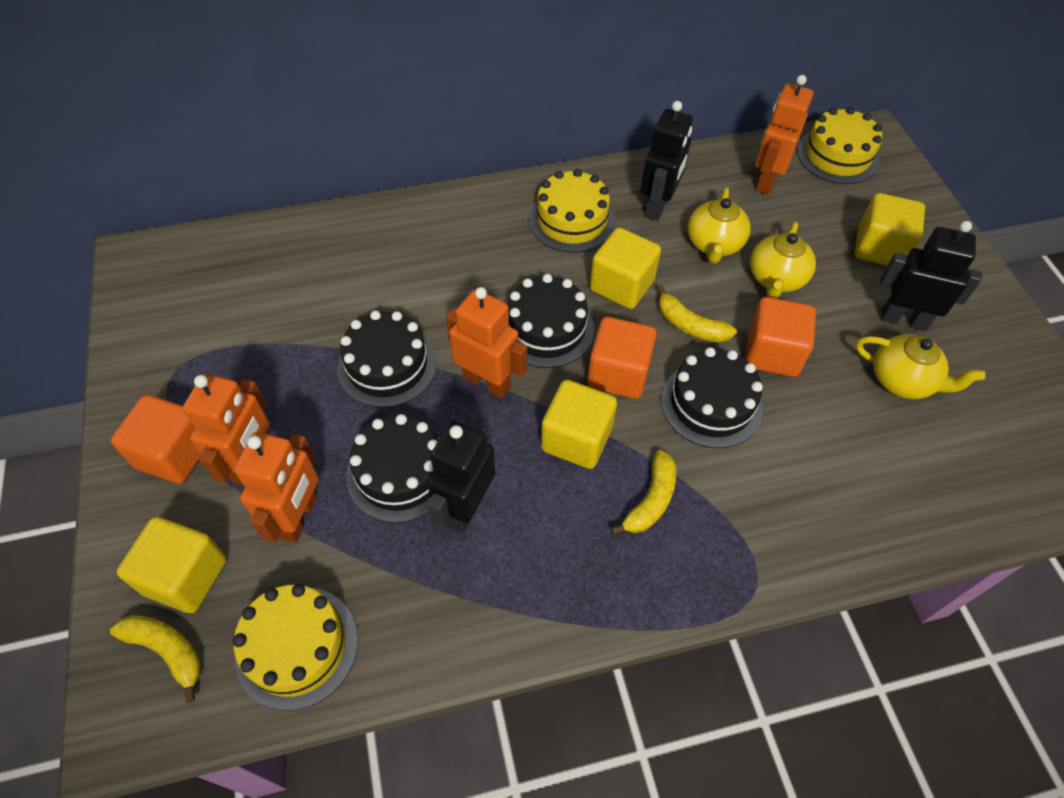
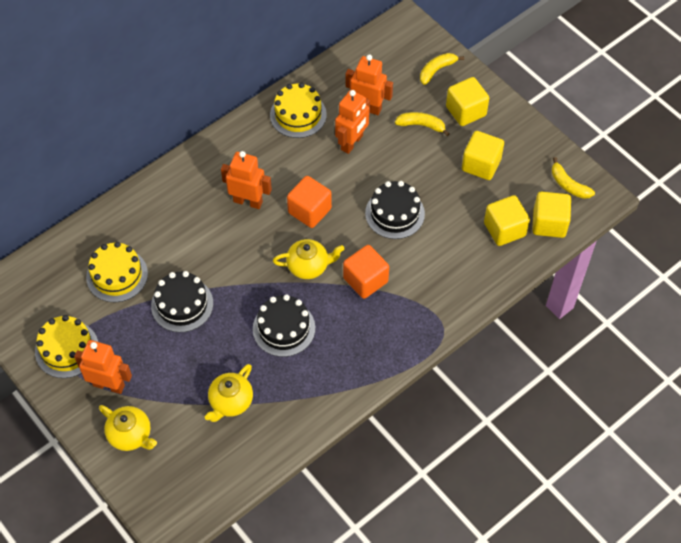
black cake: 4 -> 3
black robot: 3 -> 0
orange cube: 3 -> 2

